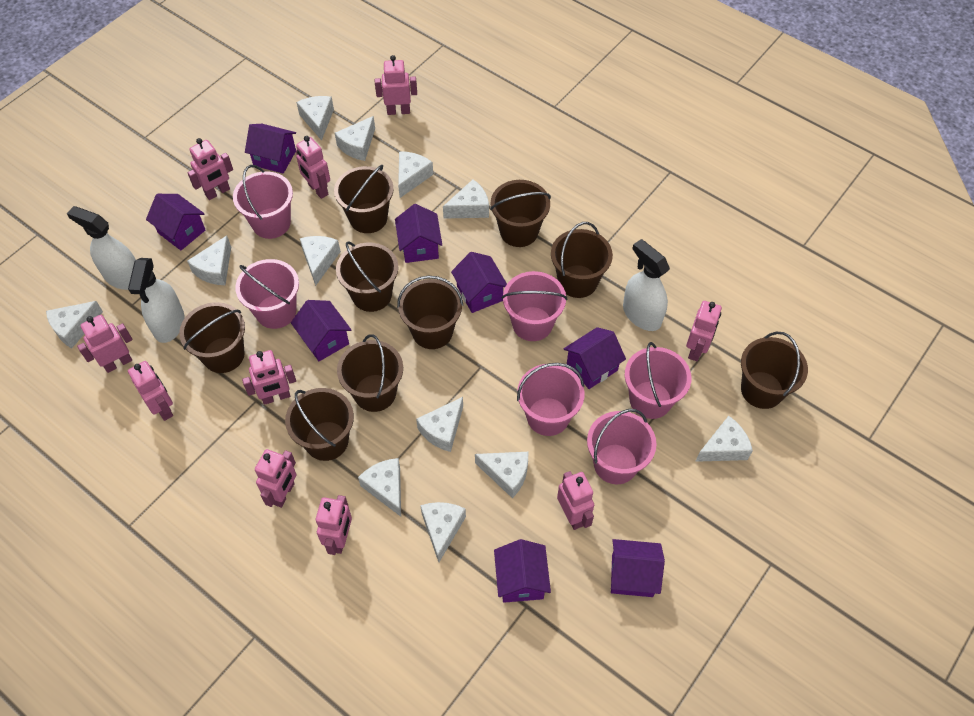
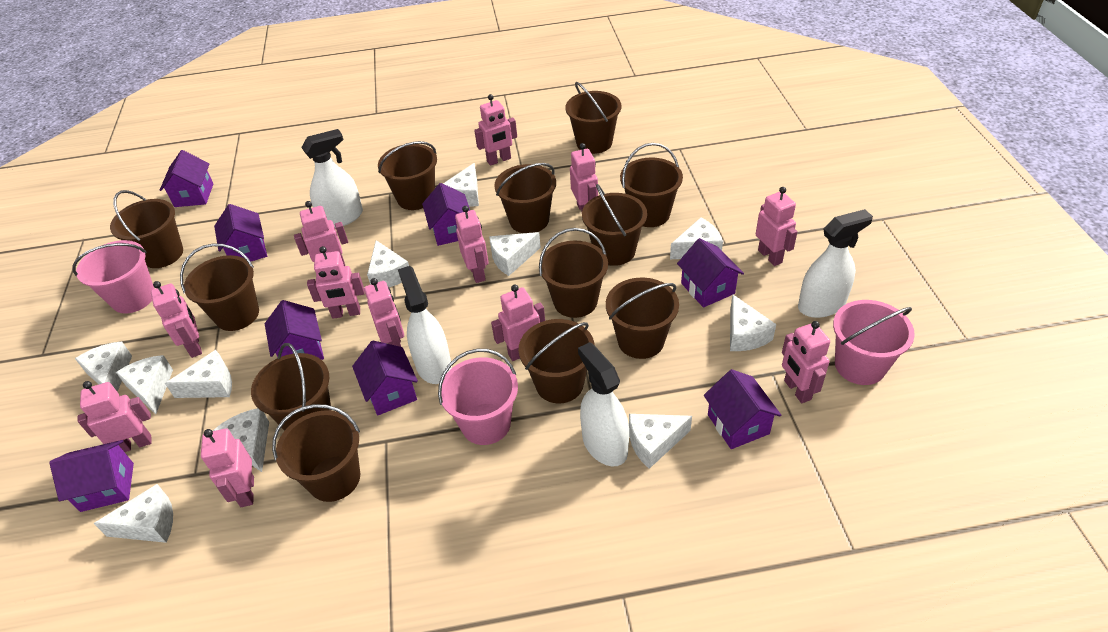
brown bucket: 9 -> 12
pink bucket: 6 -> 3
pink robot: 10 -> 12
white cheese: 12 -> 11
white spray bottle: 3 -> 4

